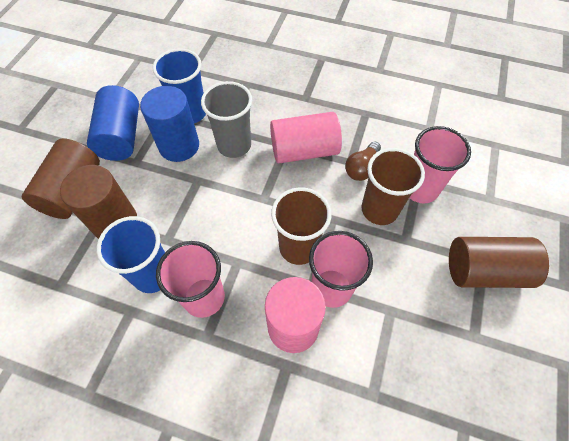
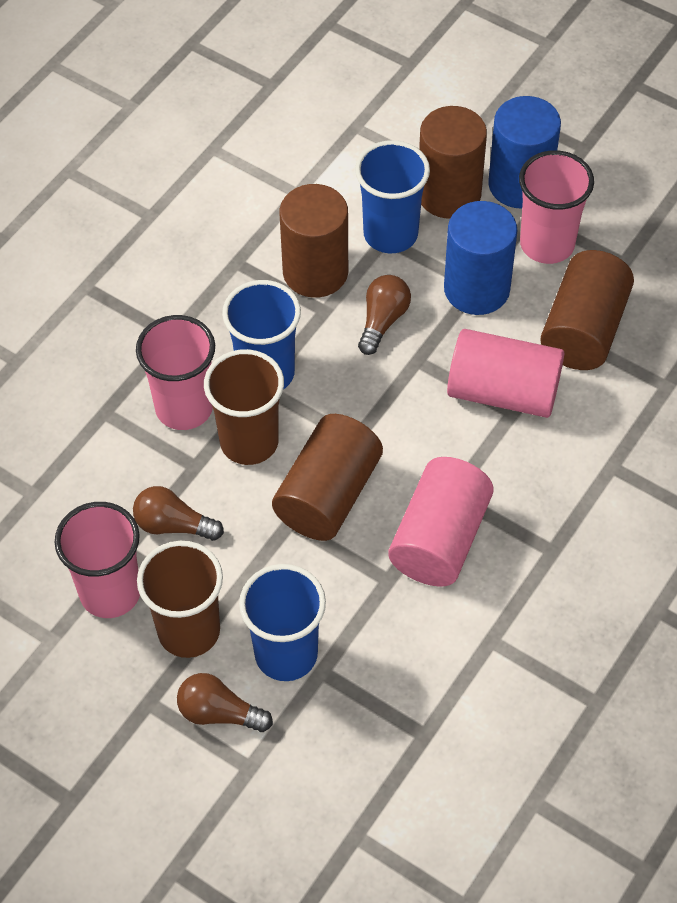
blue cup: 2 -> 3
brown cylinder: 3 -> 4
brown light bulb: 1 -> 3
grey cup: 1 -> 0

